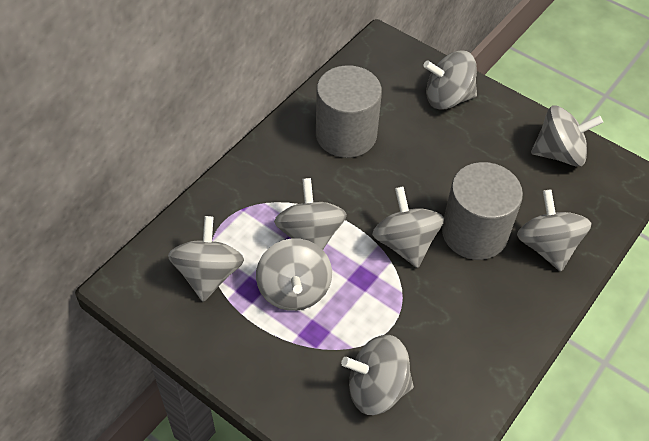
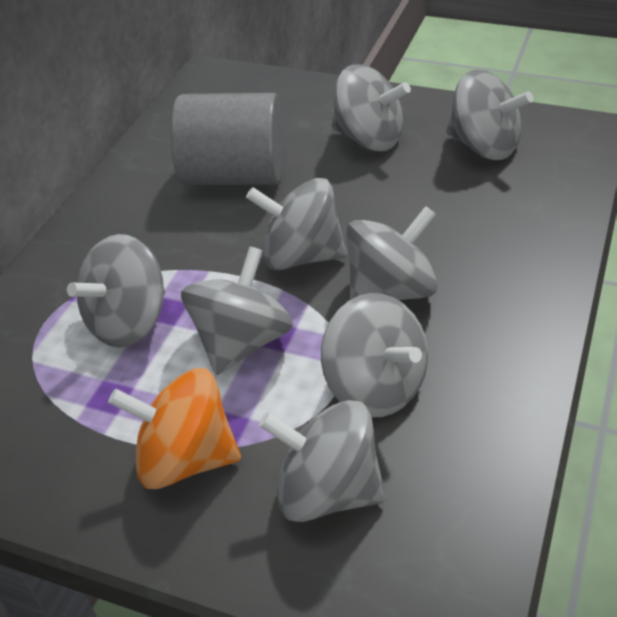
grey cylinder: 2 -> 1
orange spinning top: 0 -> 1

